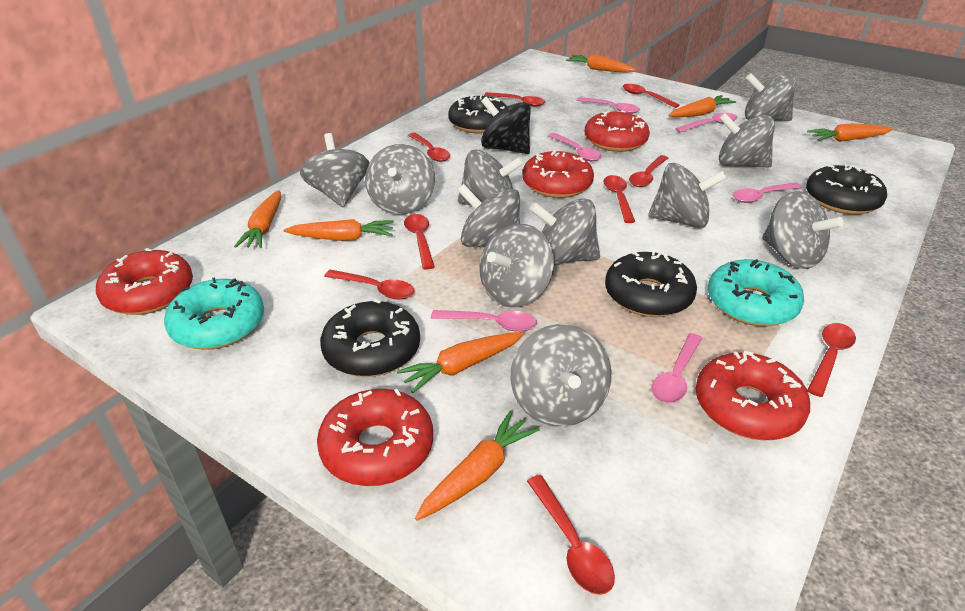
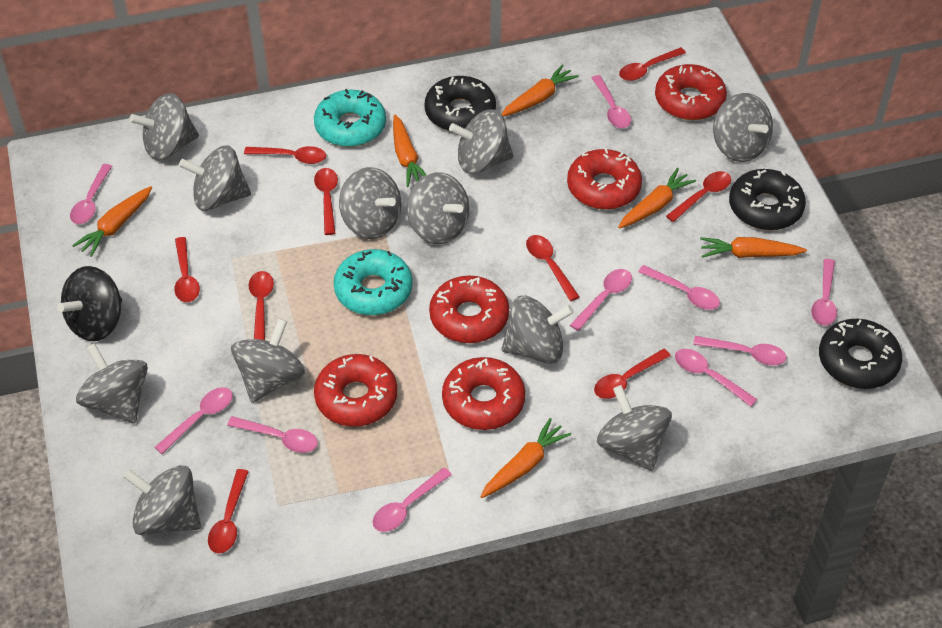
black donut: 4 -> 3
orange carrot: 7 -> 6
pink spoon: 6 -> 10

